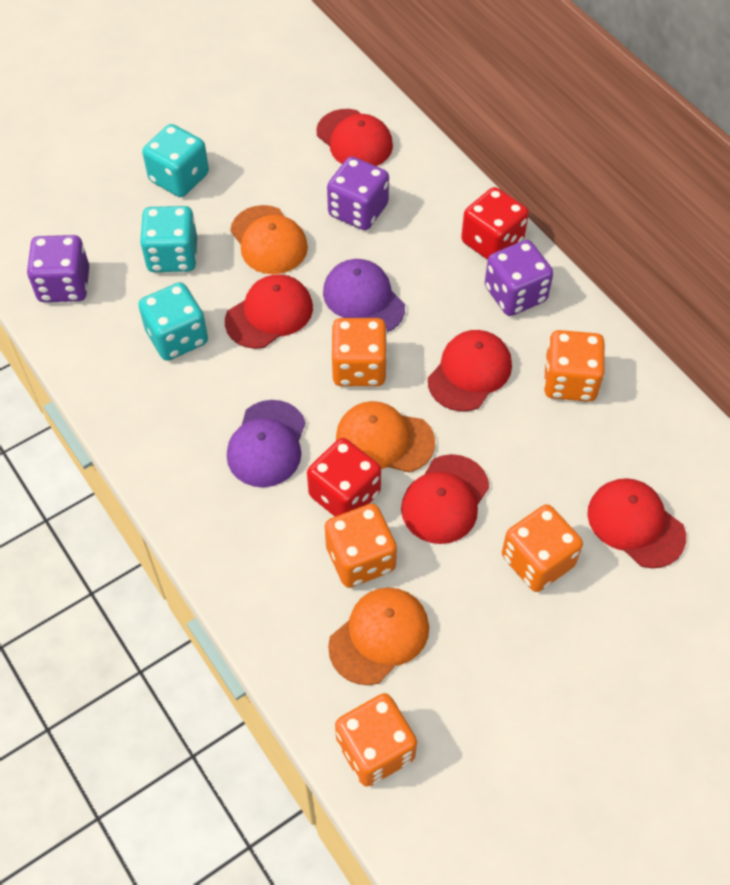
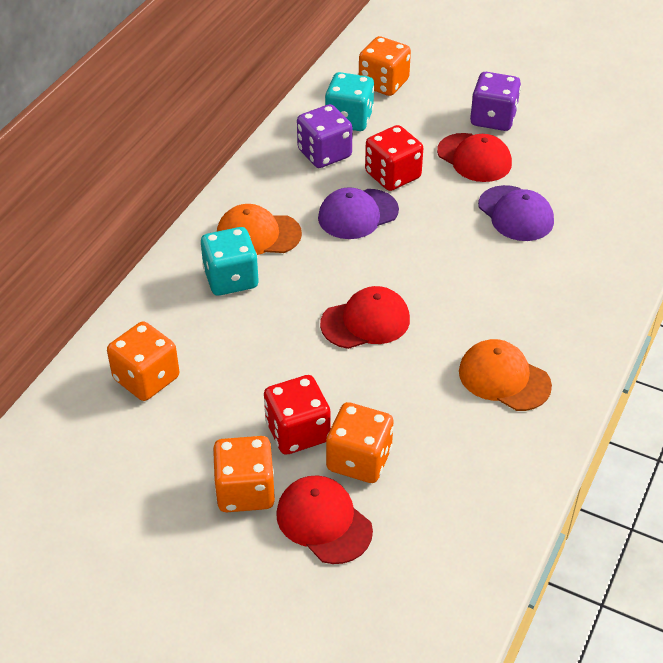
orange cap: 3 -> 2
orange dice: 5 -> 4
purple dice: 3 -> 2
red cap: 5 -> 3
turquoise dice: 3 -> 2

